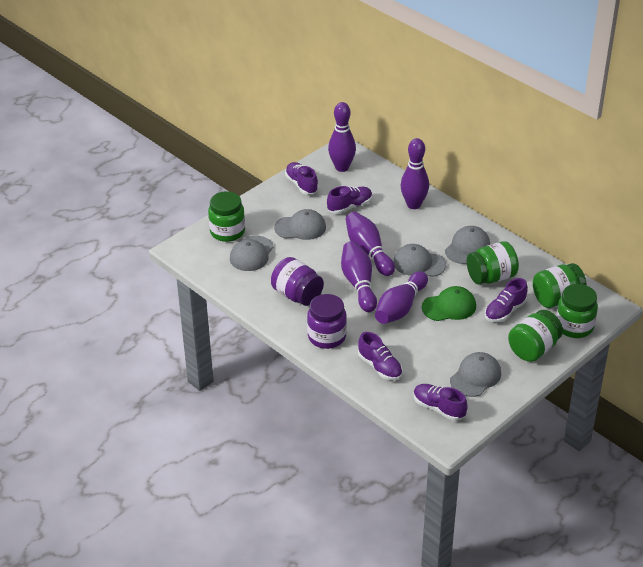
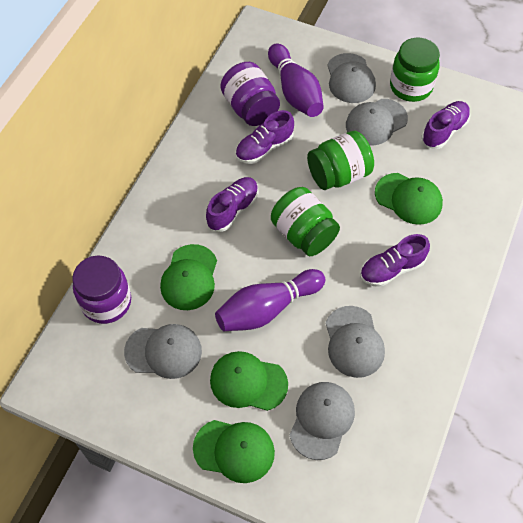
green cap: 1 -> 4
green jar: 5 -> 3
purple bowling pin: 5 -> 2
purple shoe: 5 -> 4

